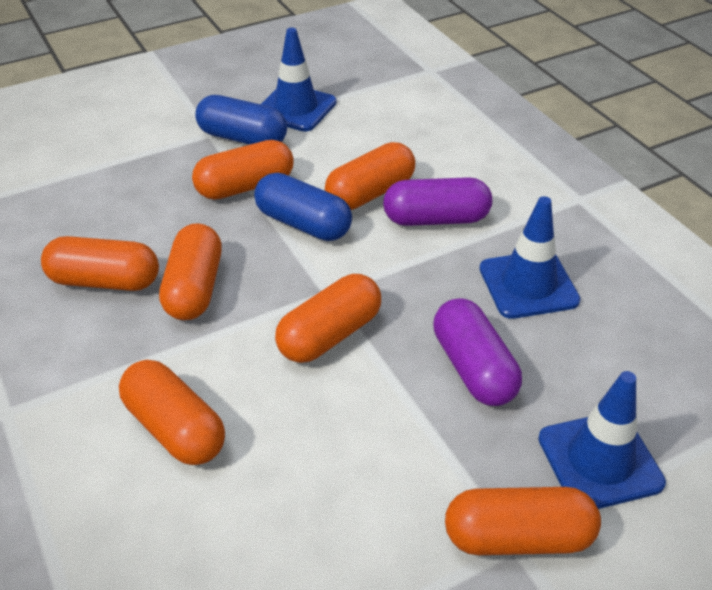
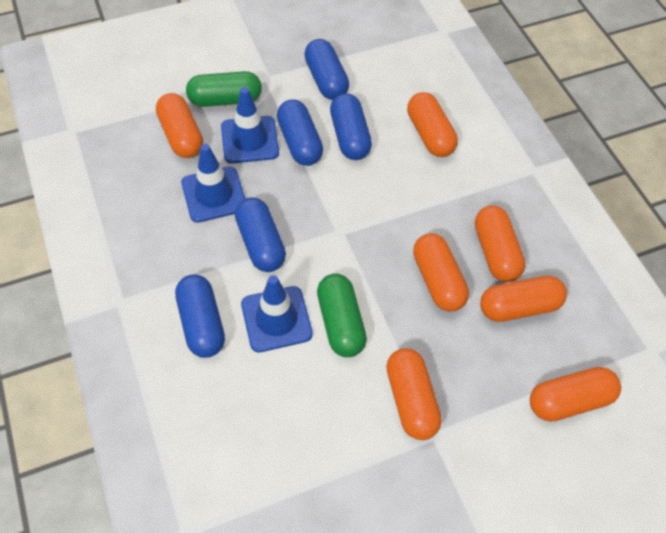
blue capsule: 2 -> 5
green capsule: 0 -> 2
purple capsule: 2 -> 0

